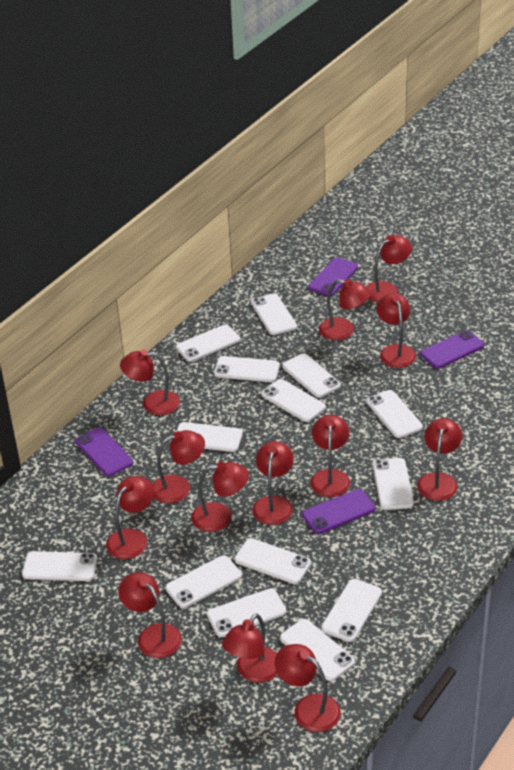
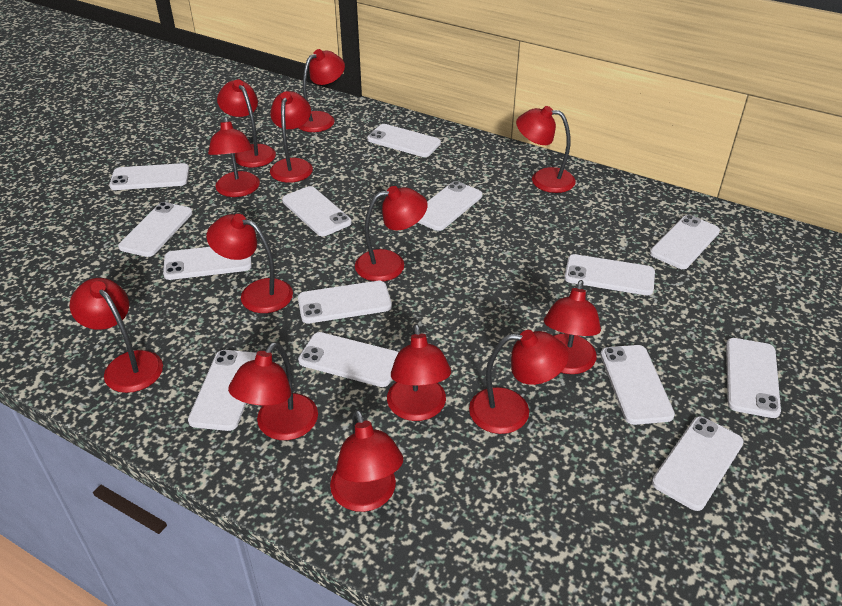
purple phone: 4 -> 0

